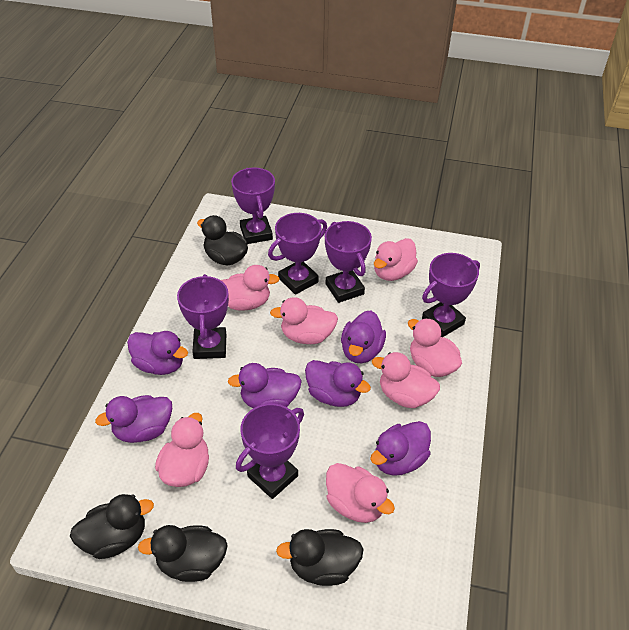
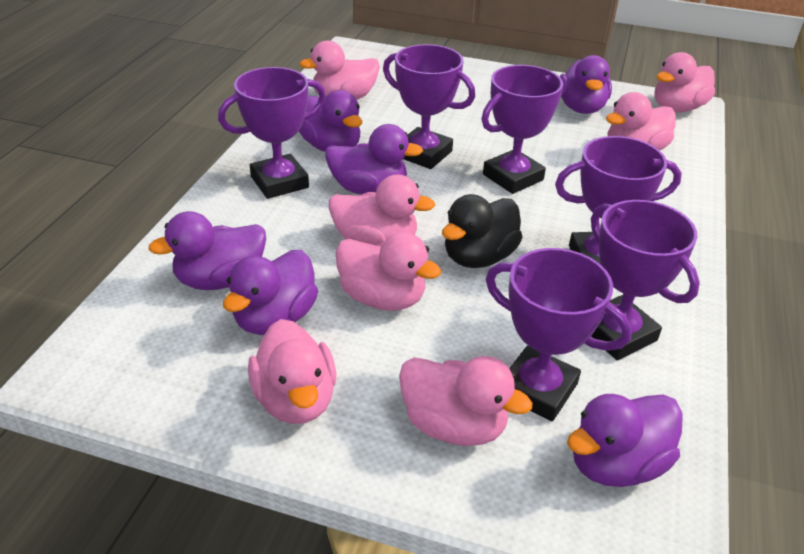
black duck: 4 -> 1

